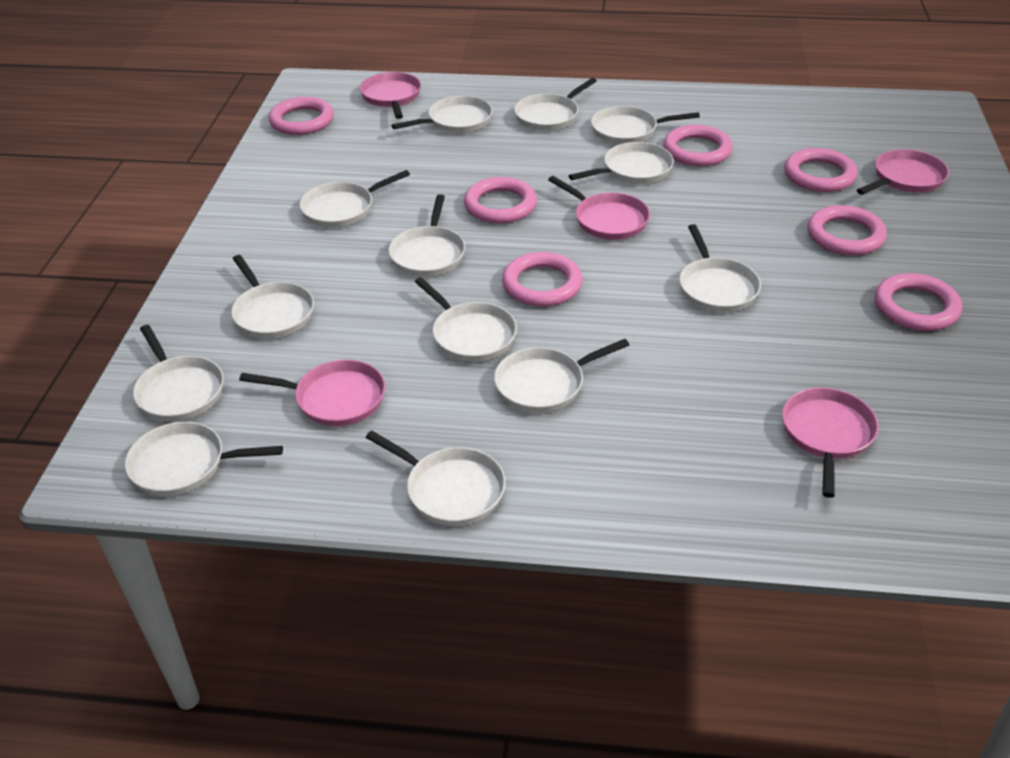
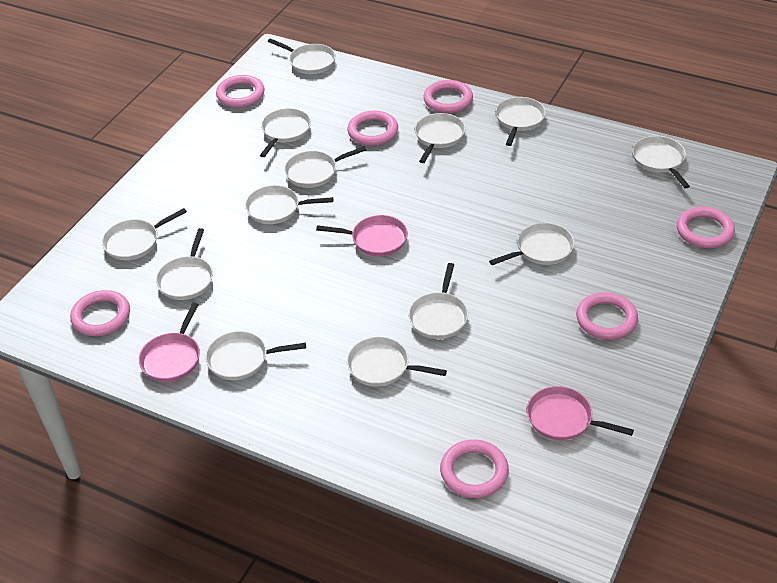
pink pan: 5 -> 3

